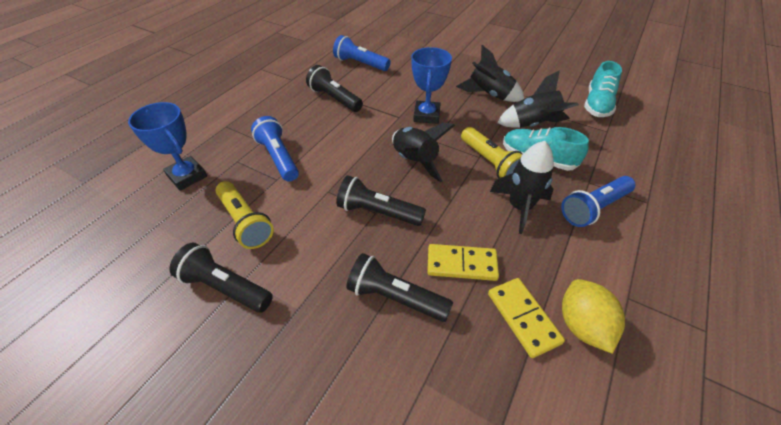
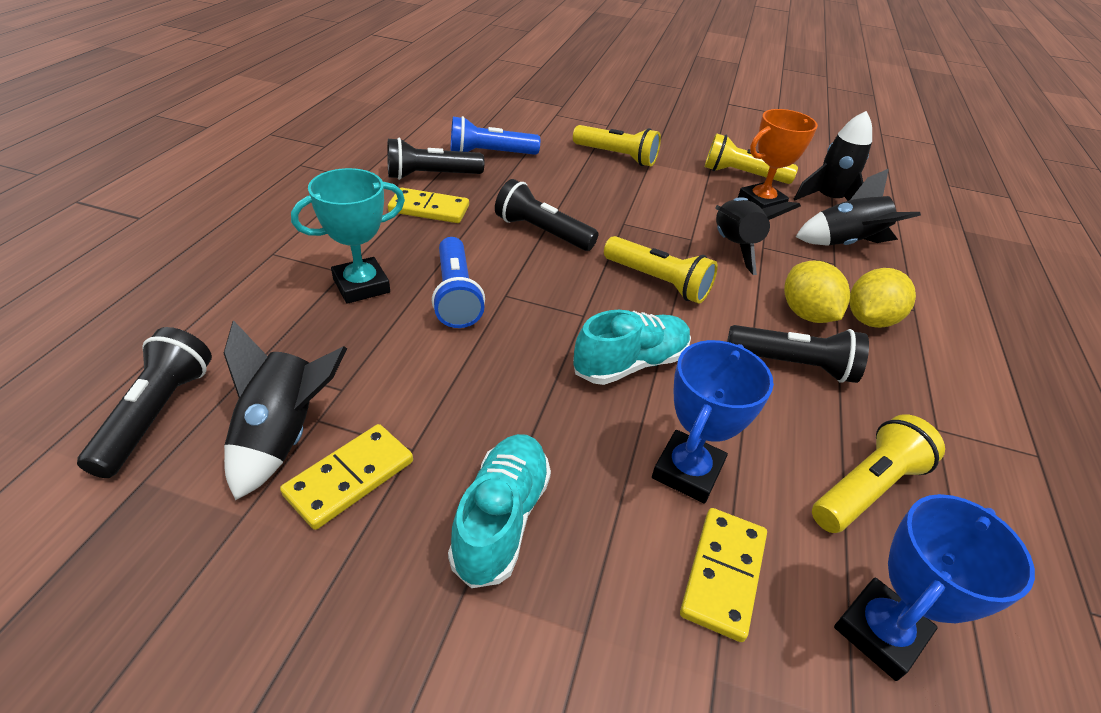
blue flashlight: 3 -> 2
orange trophy: 0 -> 1
turquoise trophy: 0 -> 1
yellow domino: 2 -> 3
yellow flashlight: 2 -> 4
yellow lemon: 1 -> 2

